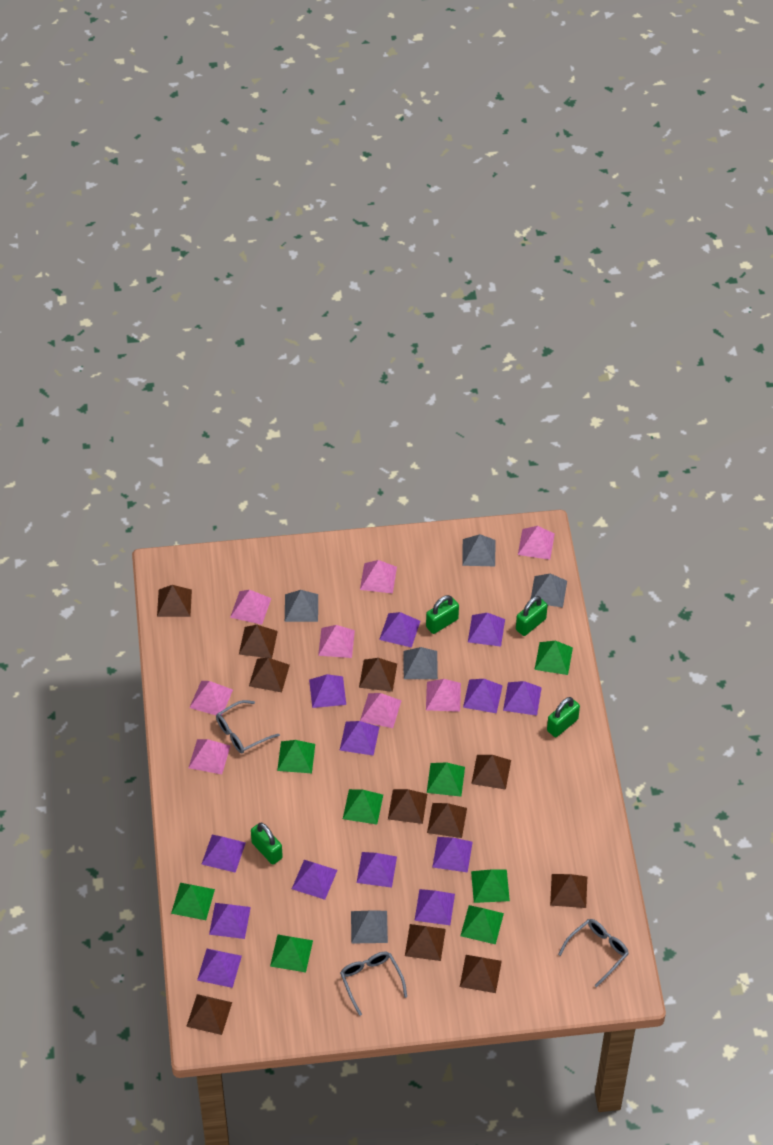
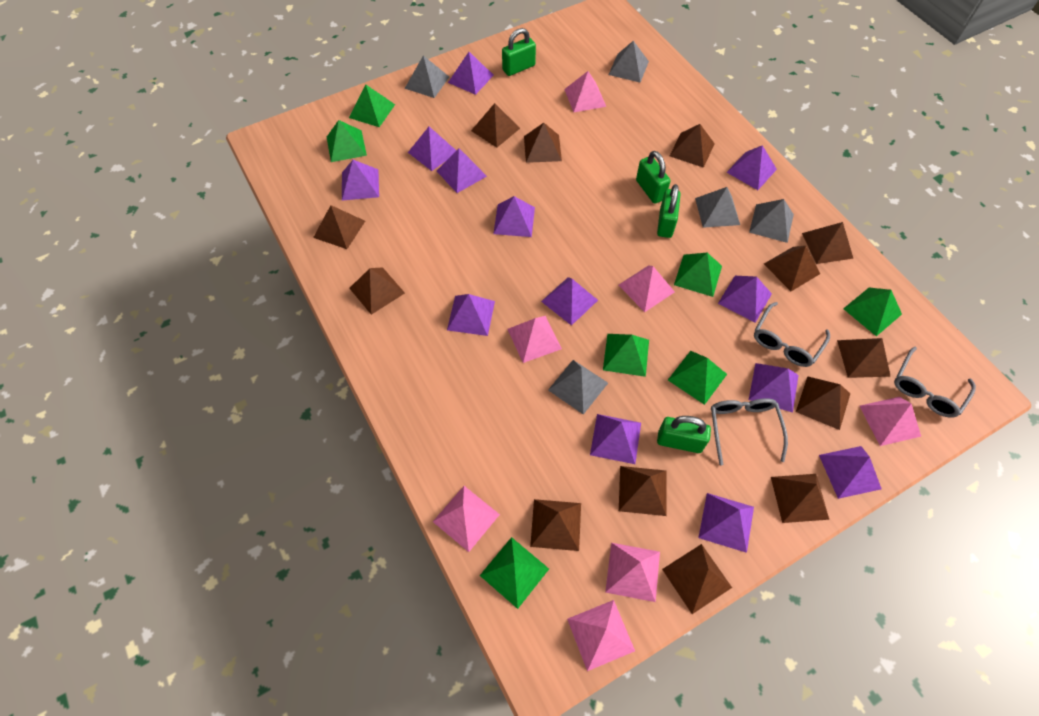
brown pyramid: 11 -> 13
green pyramid: 8 -> 7
pink pyramid: 8 -> 7

